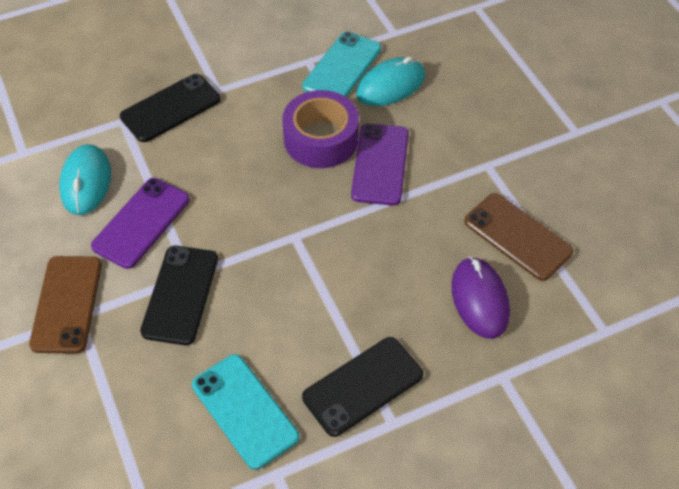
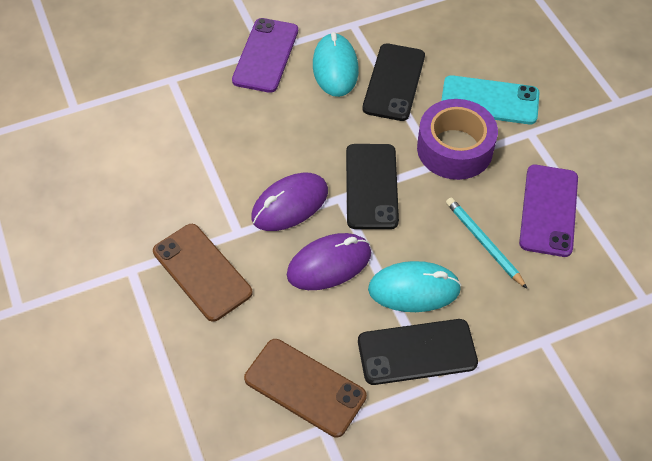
purple mouse: 1 -> 2
turquoise pencil: 0 -> 1
turquoise phone: 2 -> 1

